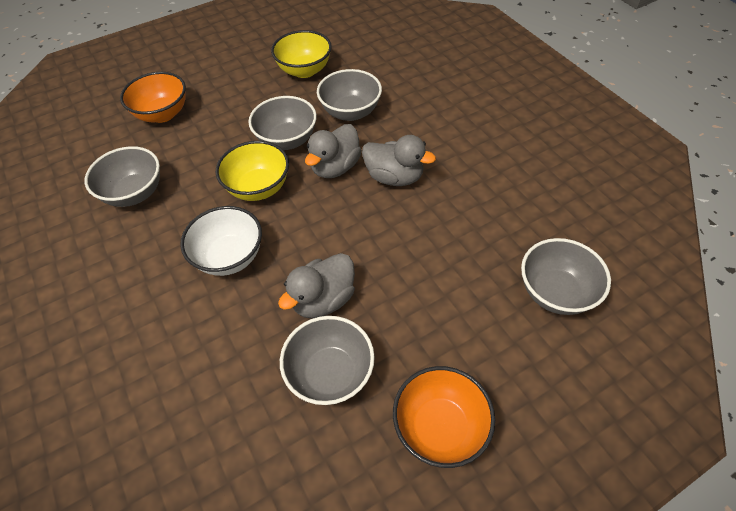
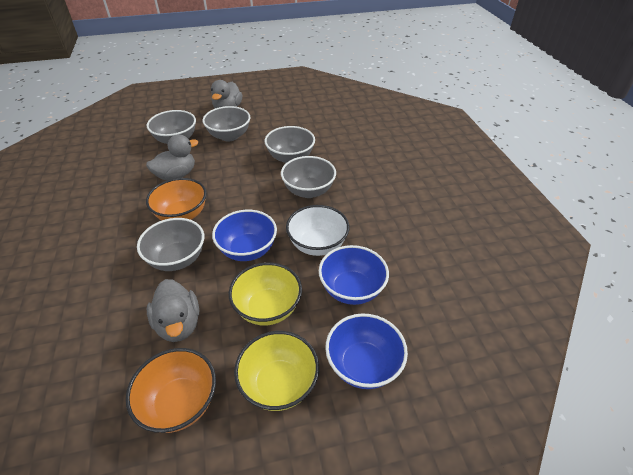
blue bowl: 0 -> 3

